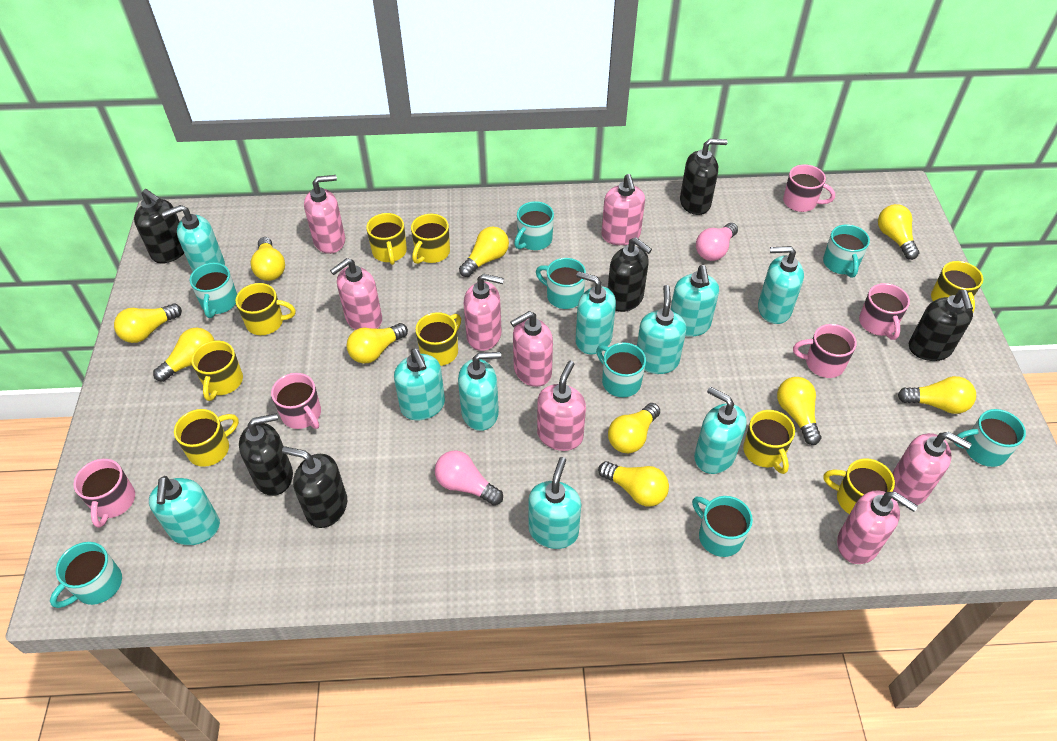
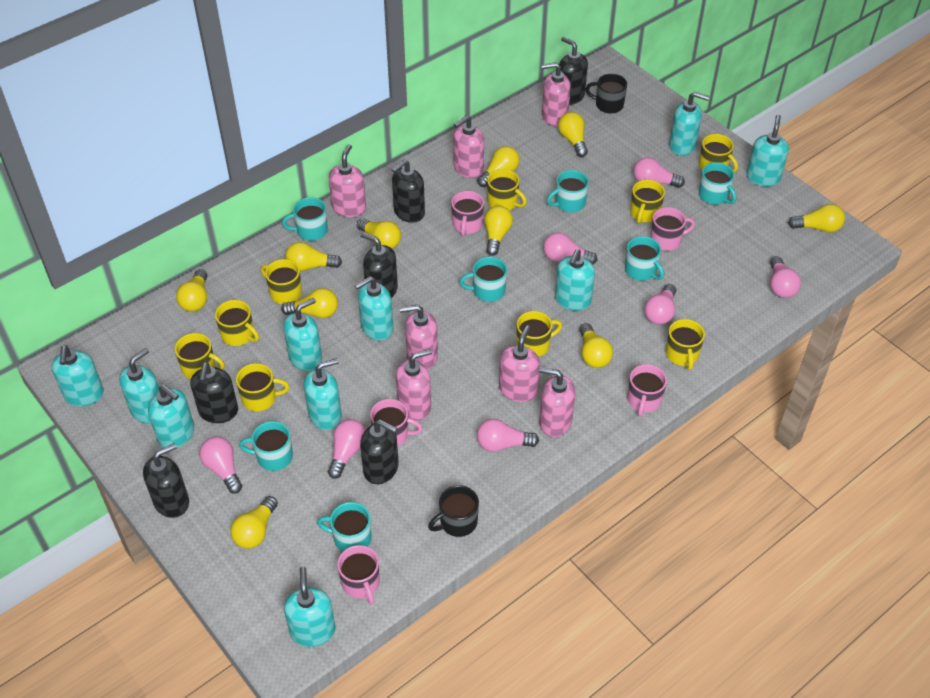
black mug: 0 -> 2
pink light bulb: 2 -> 7
pink soap dispenser: 8 -> 7
turquoise mug: 8 -> 7

